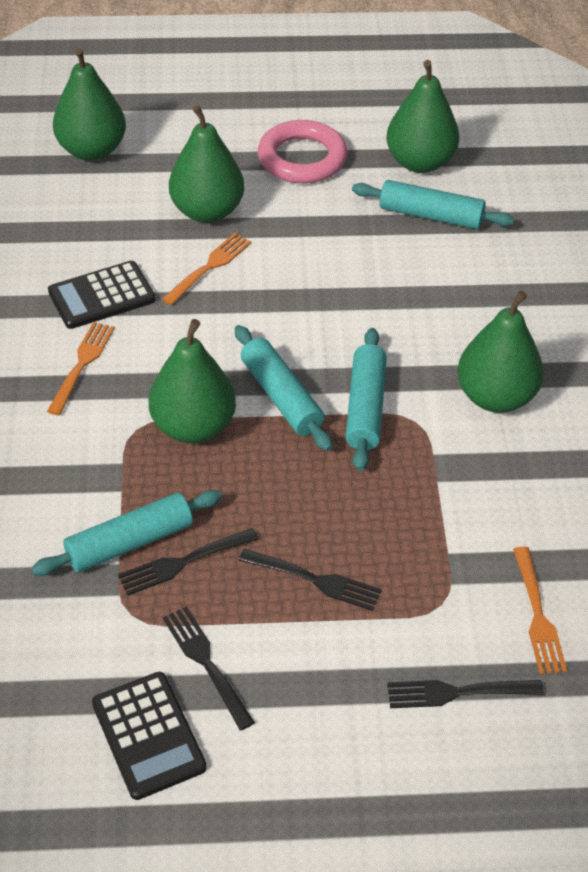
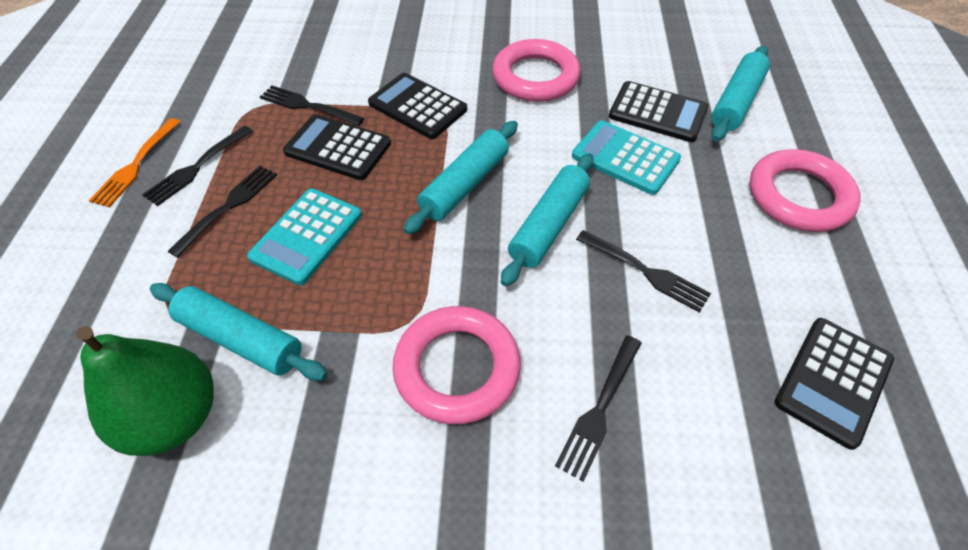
black calculator: 2 -> 4
black fork: 4 -> 5
green pear: 5 -> 1
orange fork: 3 -> 1
pink ring: 1 -> 3
turquoise calculator: 0 -> 2

